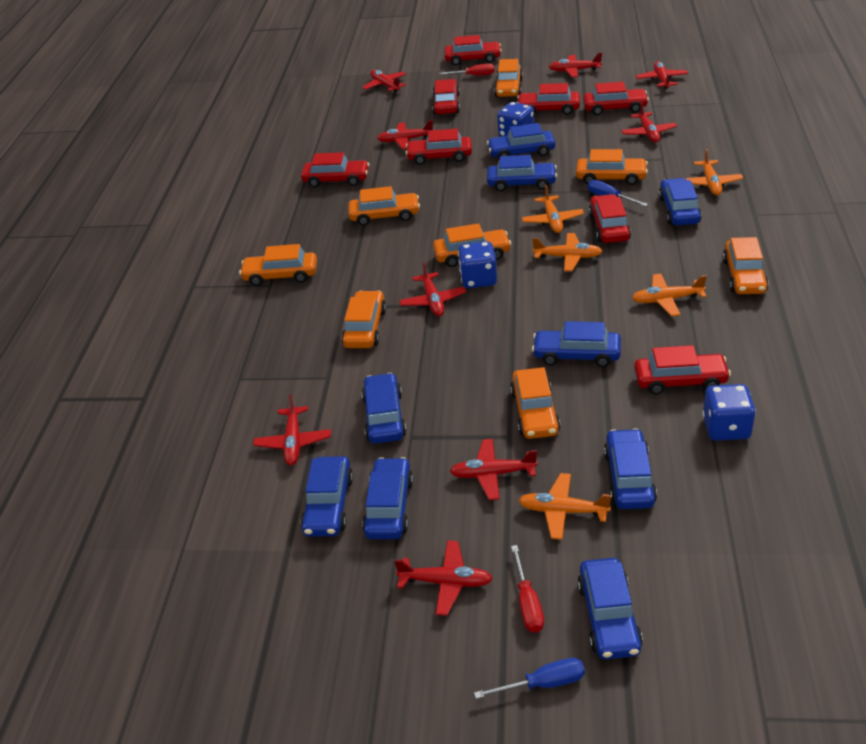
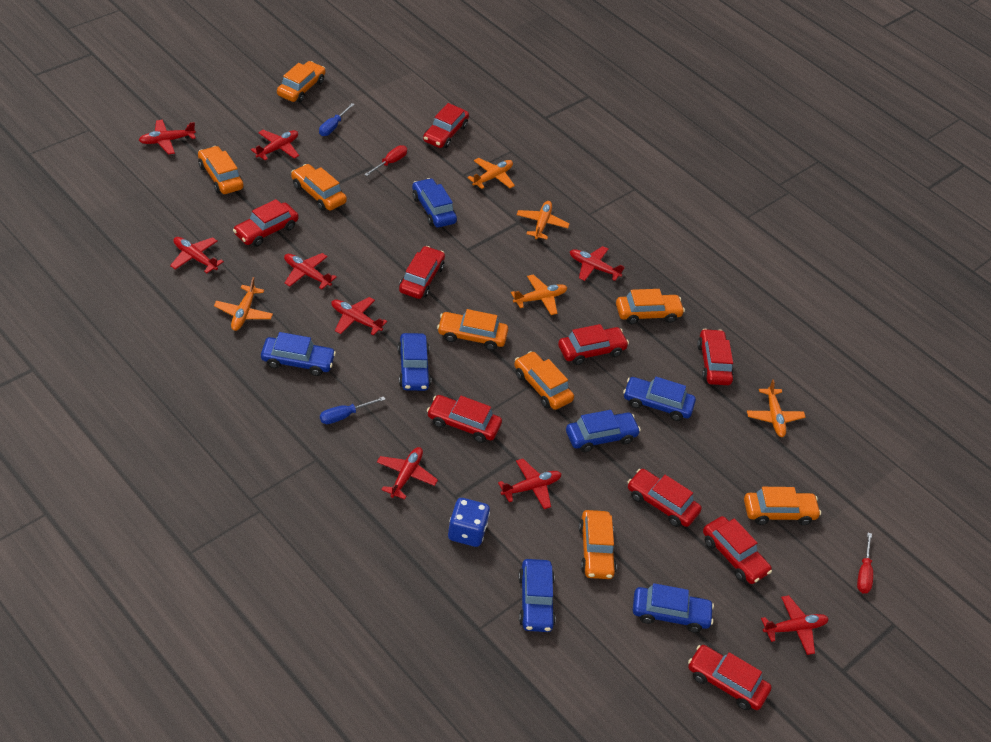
blue car: 9 -> 7
blue dice: 3 -> 1
red car: 8 -> 9

